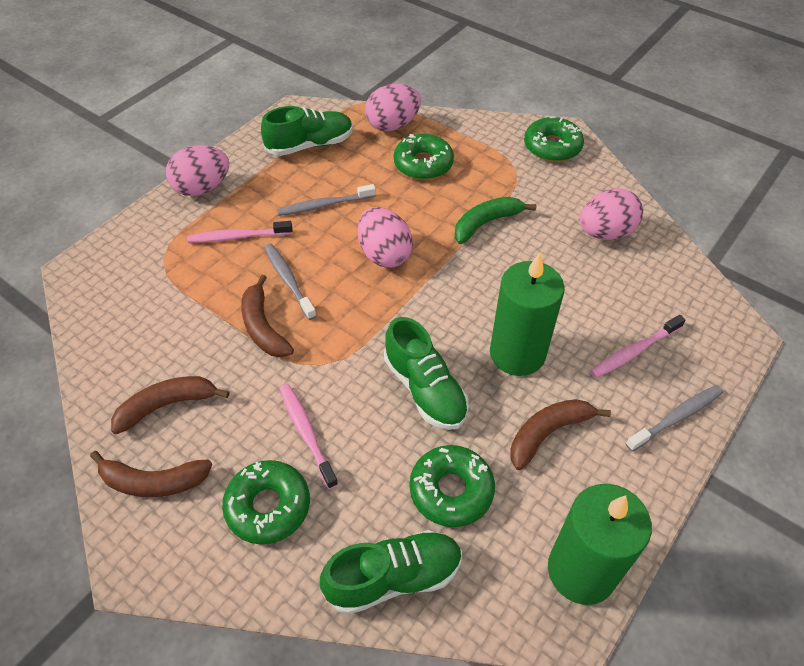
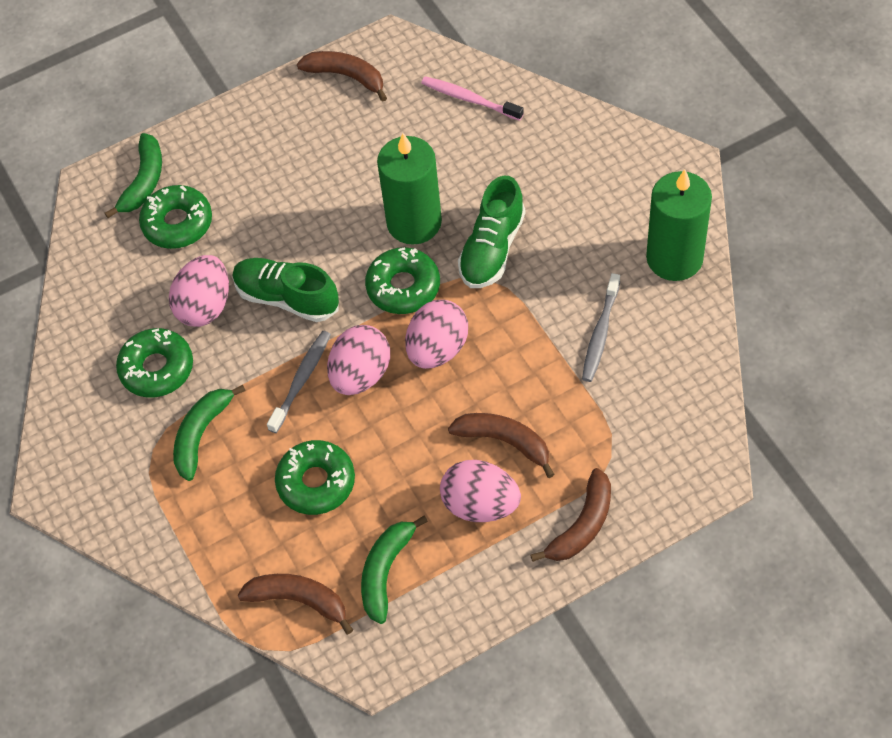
green banana: 1 -> 3
green shoe: 3 -> 2
grey toothbrush: 3 -> 2
pink toothbrush: 3 -> 1

